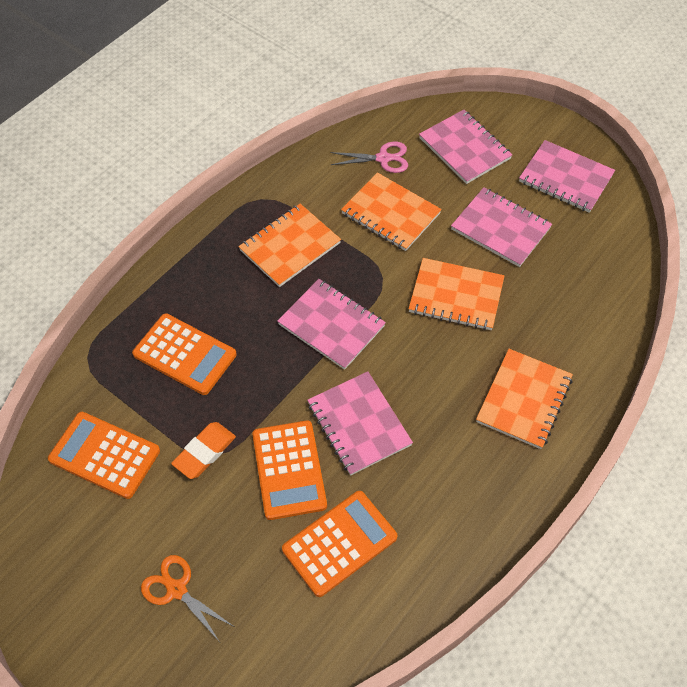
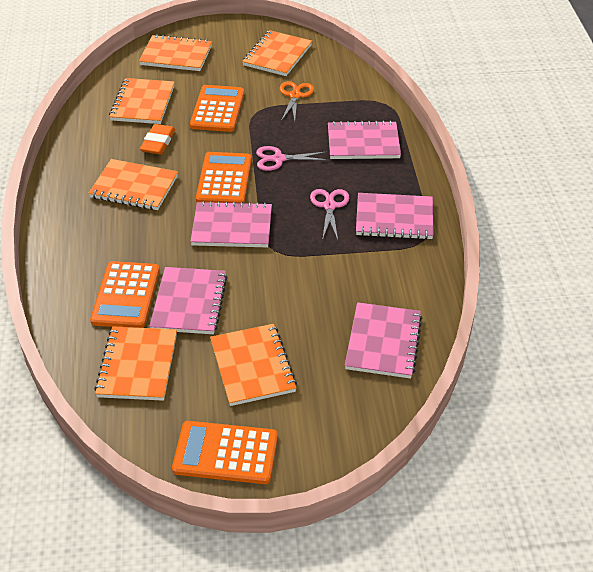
orange notebook: 4 -> 6
pink scissors: 1 -> 2

